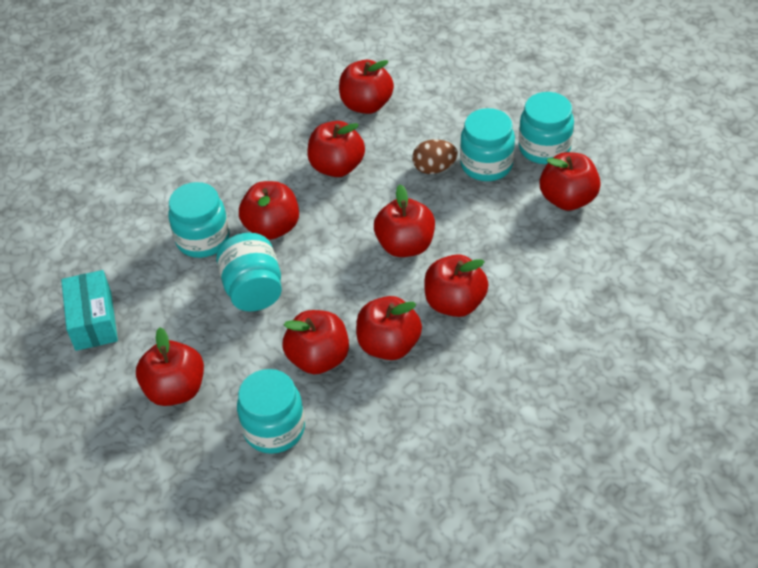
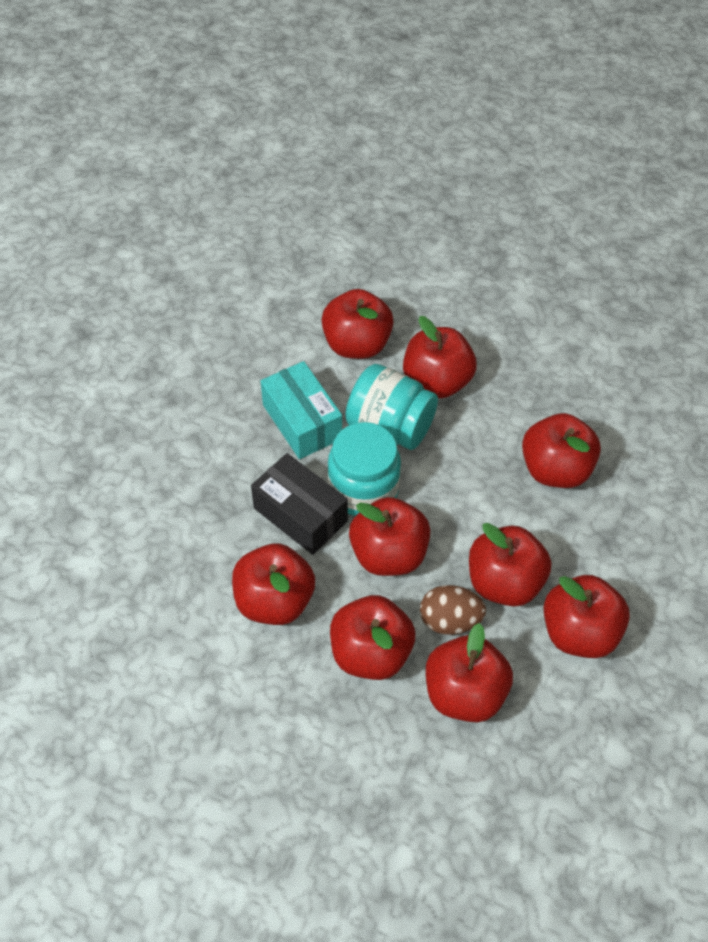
black box: 0 -> 1
turquoise jar: 5 -> 2

